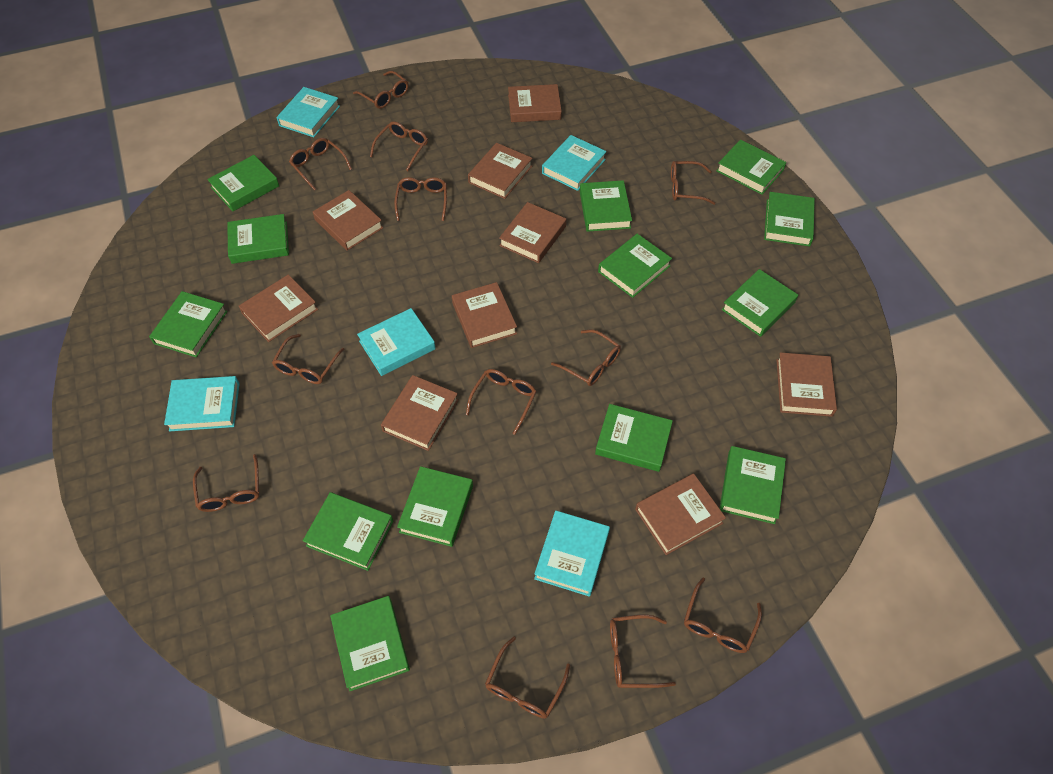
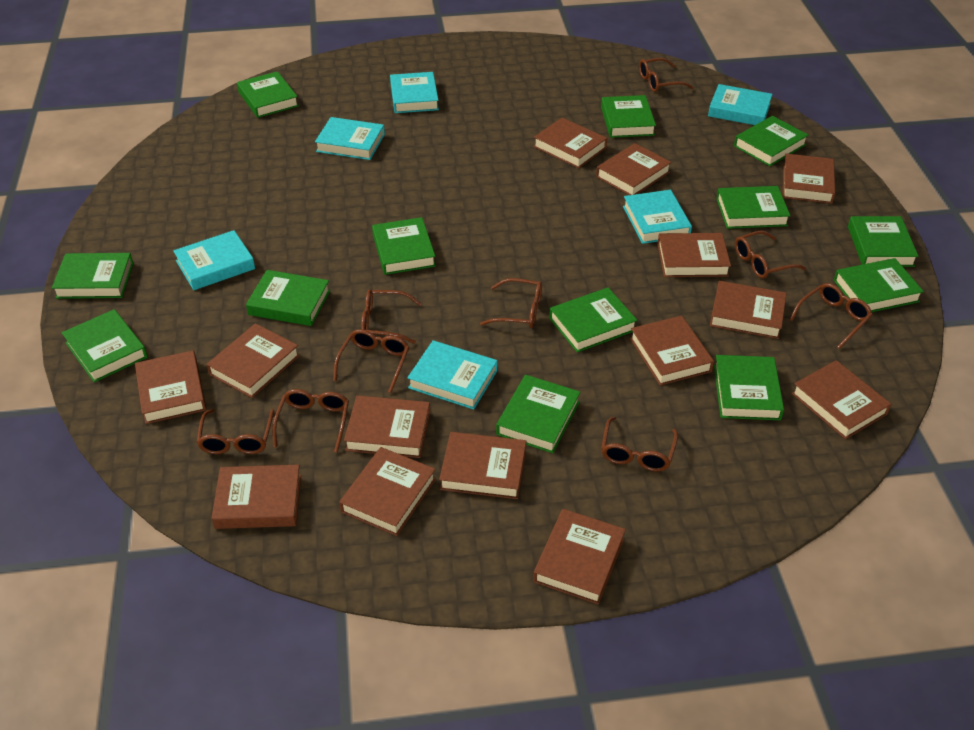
brown book: 9 -> 14
brown glasses: 12 -> 9
turquoise book: 5 -> 6

